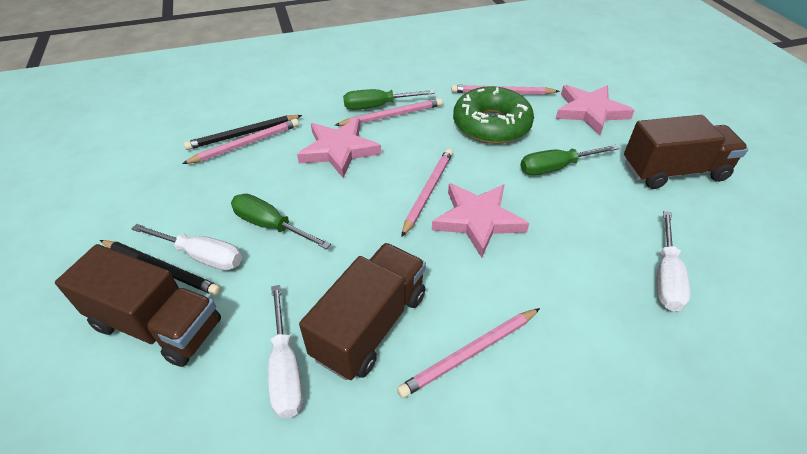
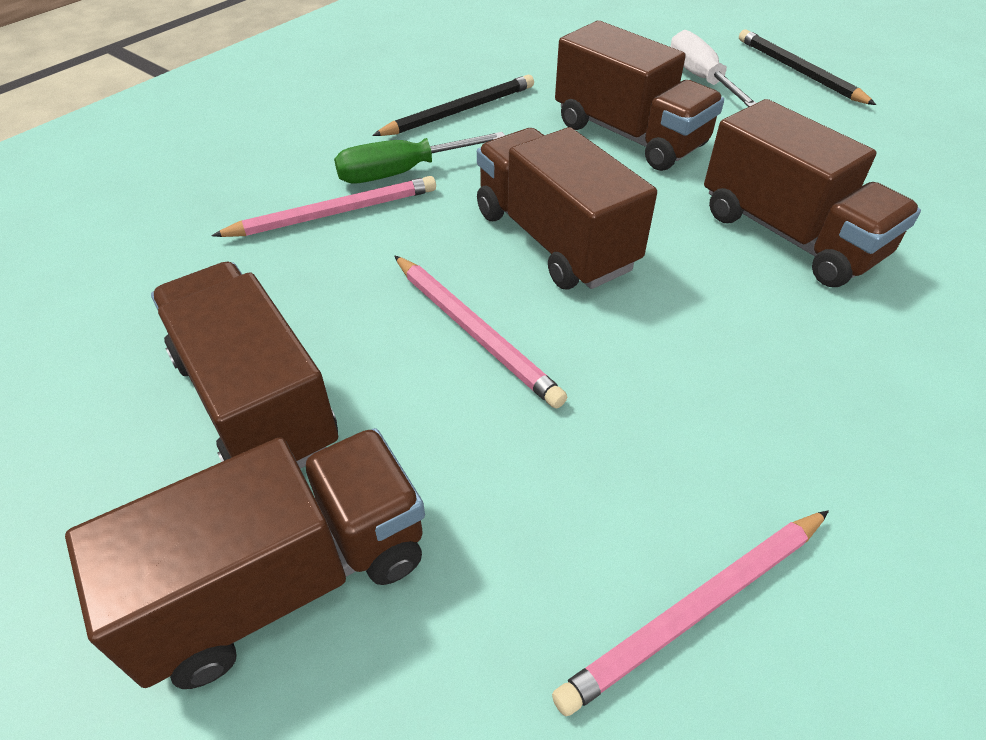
brown truck: 3 -> 5
green donut: 1 -> 0
green screwdriver: 3 -> 1
pink pencil: 5 -> 3
pink star: 3 -> 0
white screwdriver: 3 -> 1

